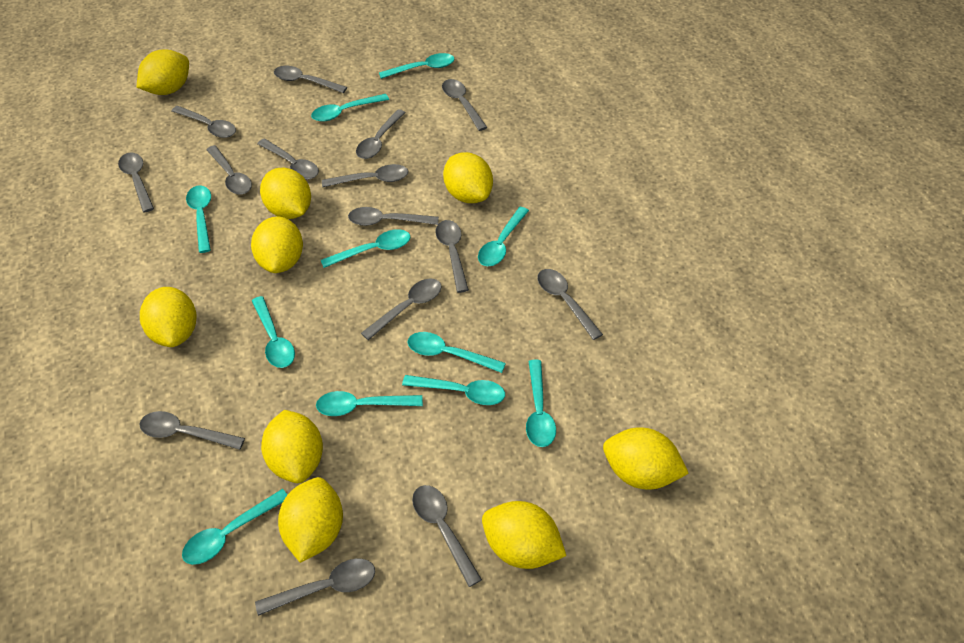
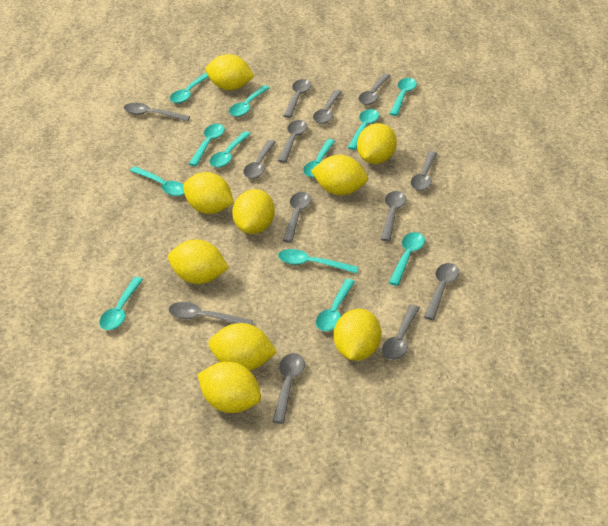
grey spoon: 15 -> 13
turquoise spoon: 11 -> 12

